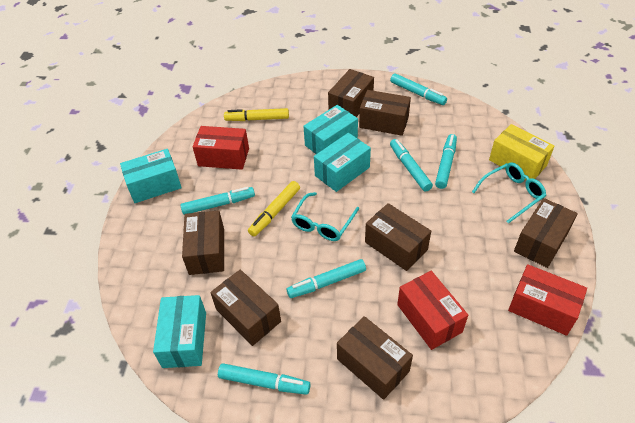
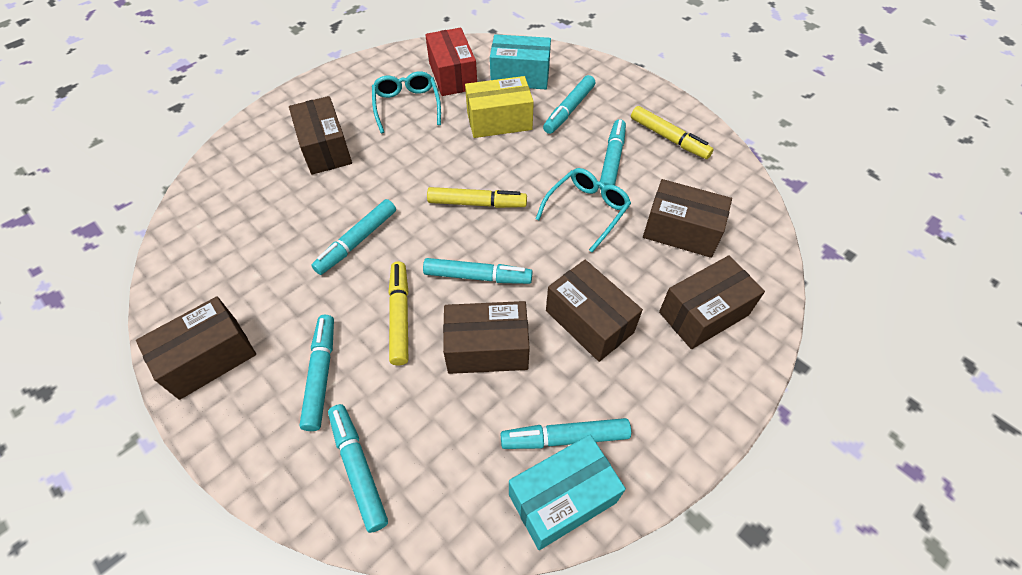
brown box: 7 -> 6
red box: 3 -> 1
turquoise box: 4 -> 2
turquoise marker: 6 -> 7
yellow marker: 2 -> 3

